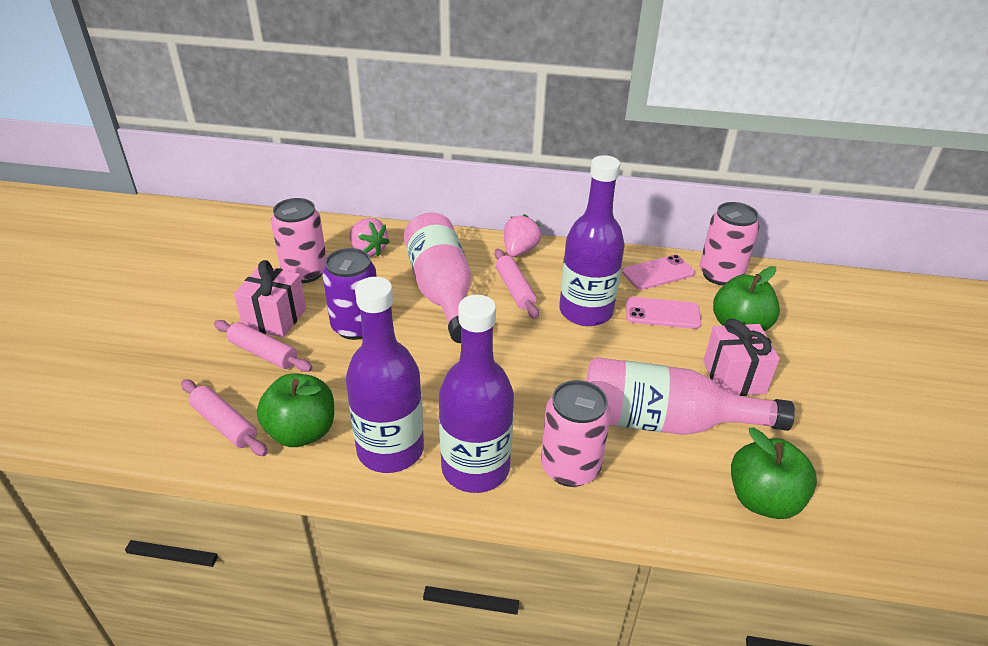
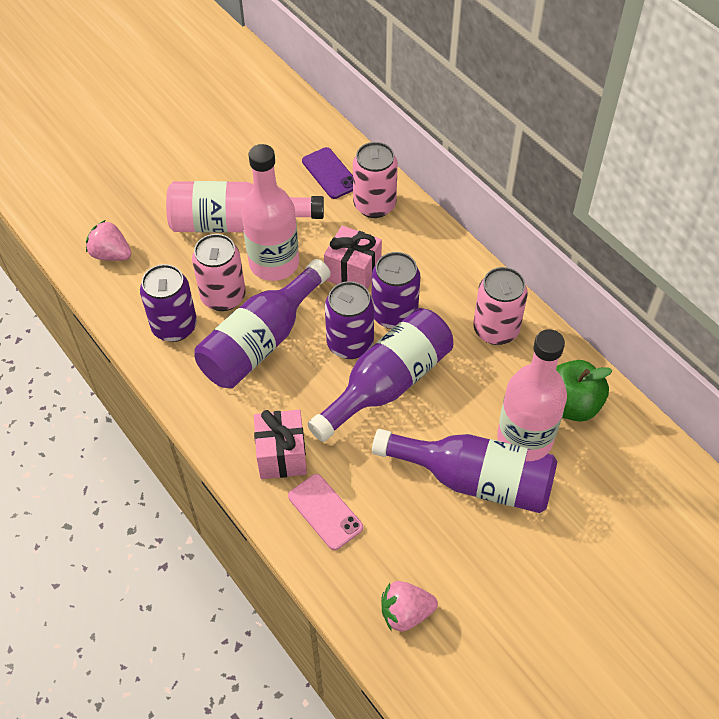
green apple: 3 -> 1
pink bottle: 2 -> 3
pink phone: 2 -> 1
pink rolling pin: 3 -> 0
purple can: 1 -> 3
purple phone: 0 -> 1

